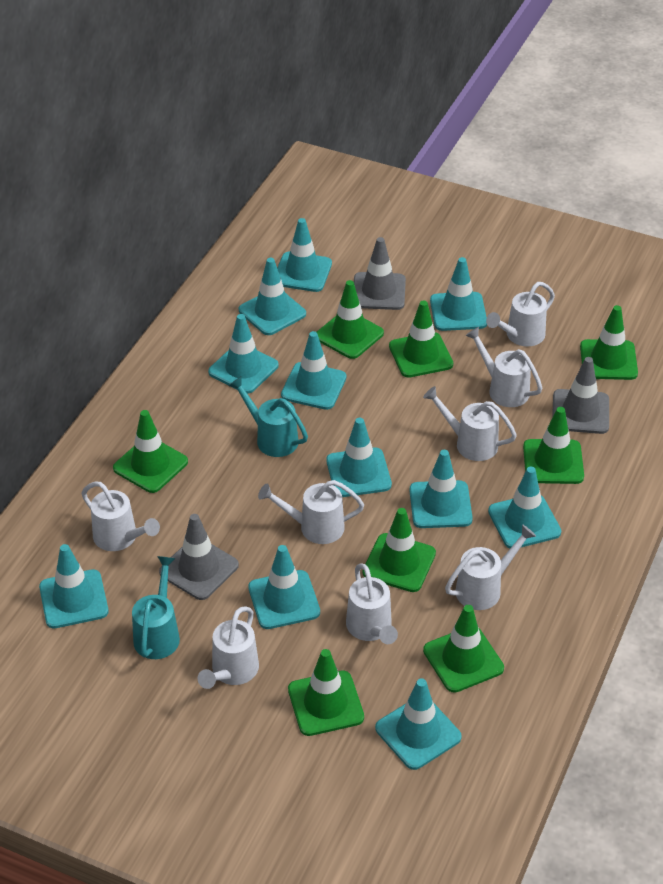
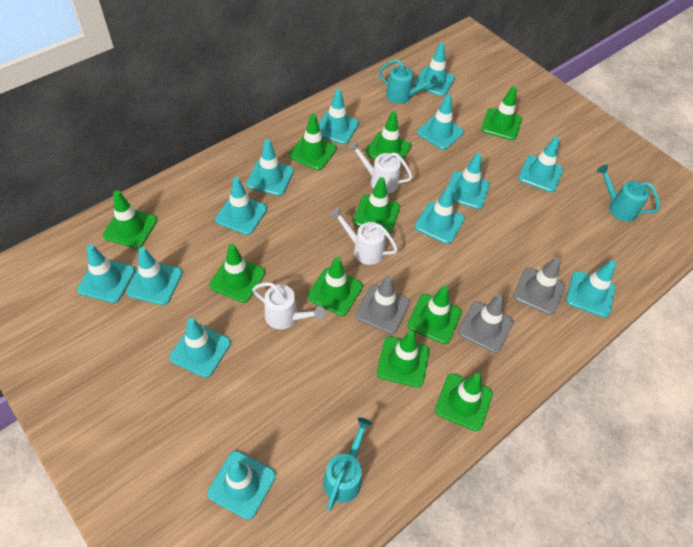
green traffic cone: 8 -> 10
turquoise traffic cone: 11 -> 13
turquoise watering can: 2 -> 3
white watering can: 8 -> 3

